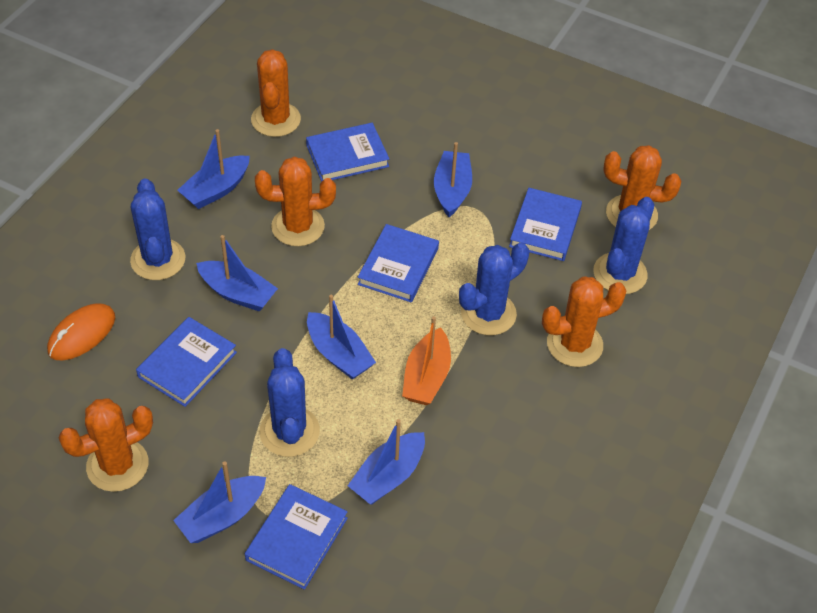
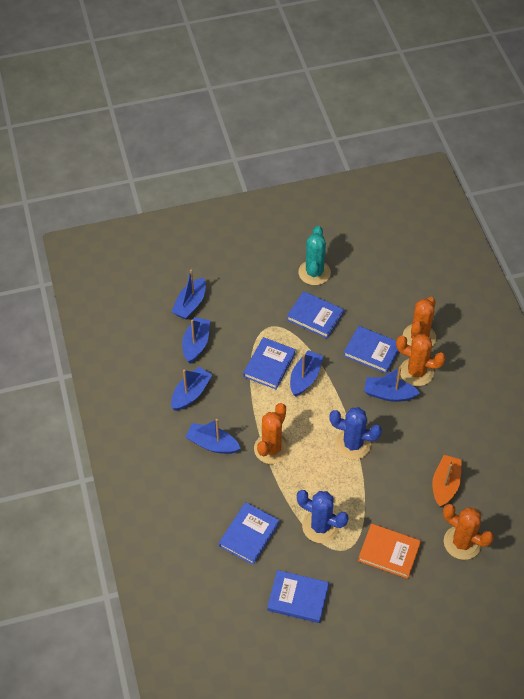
blue cactus: 4 -> 2
orange book: 0 -> 1
orange cactus: 5 -> 4
orange mouse: 1 -> 0
turquoise cactus: 0 -> 1

